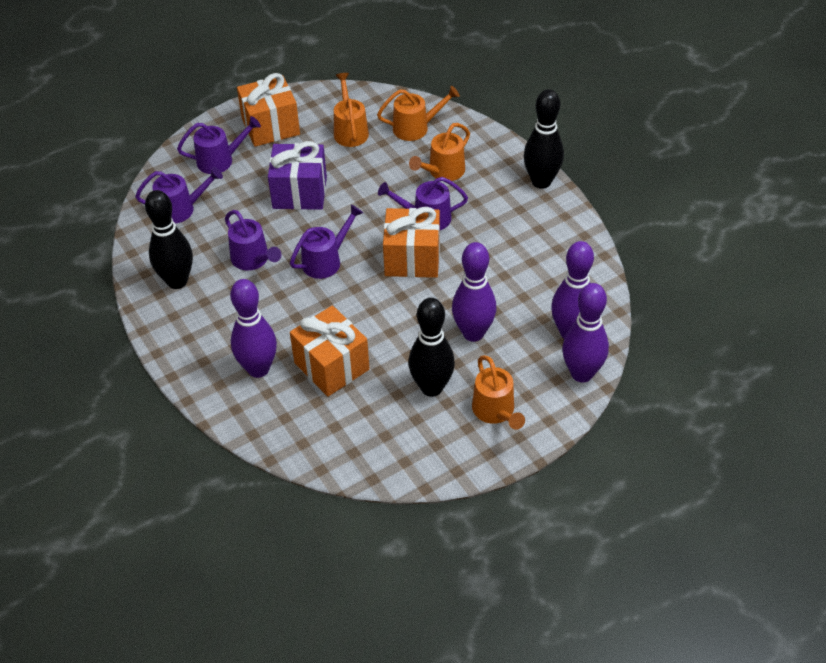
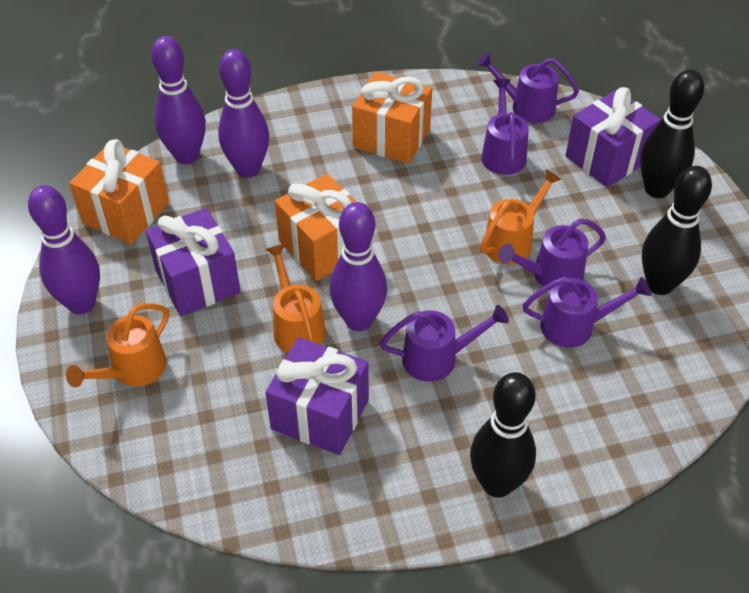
orange watering can: 4 -> 3
purple gift: 1 -> 3

